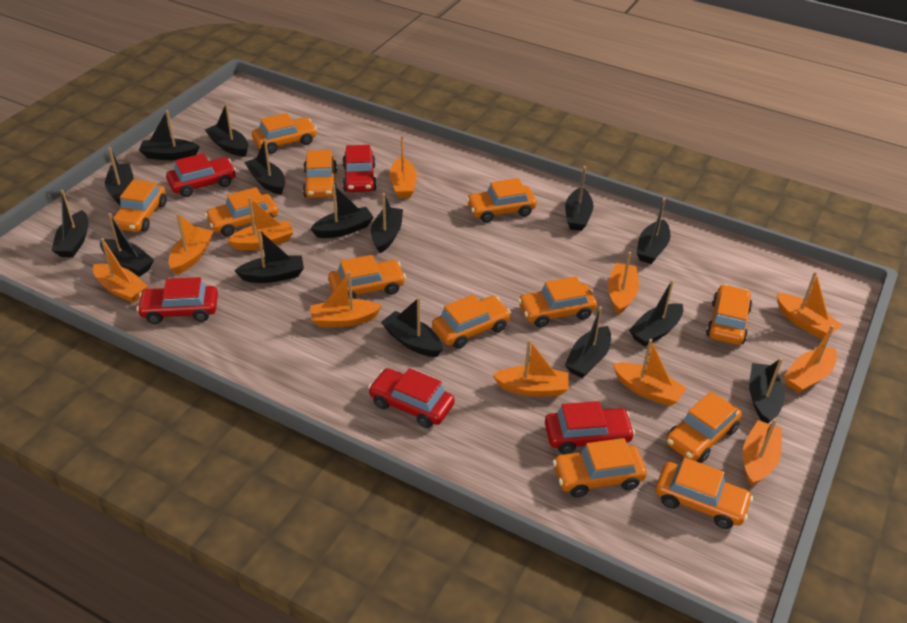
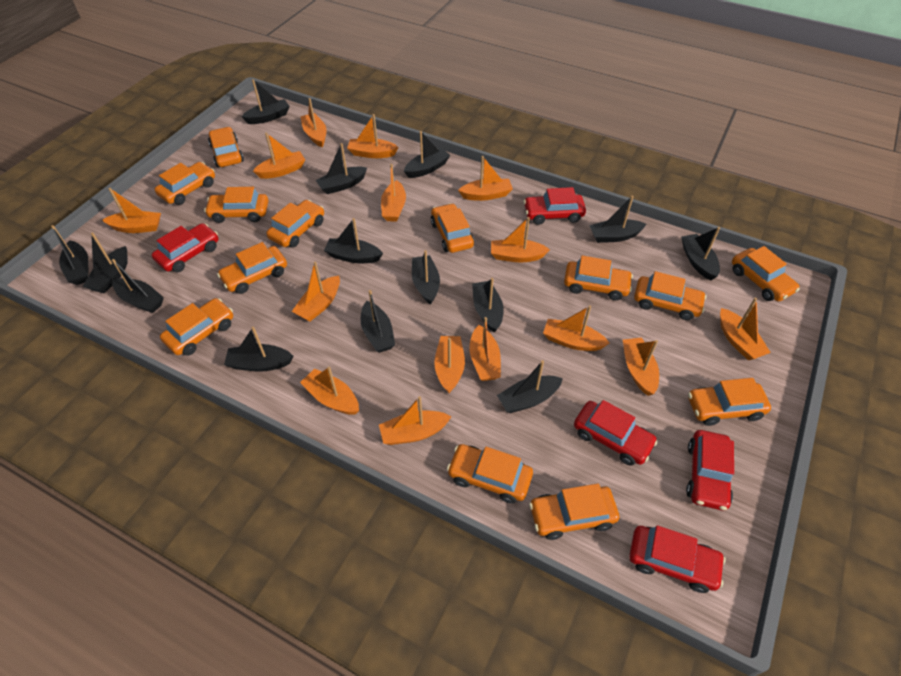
black boat: 15 -> 14
orange boat: 11 -> 15
orange car: 12 -> 13

